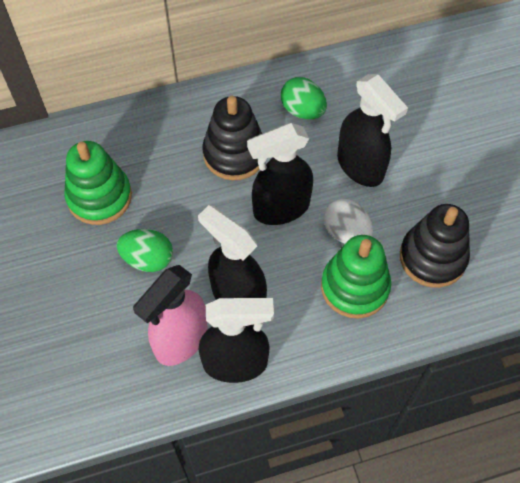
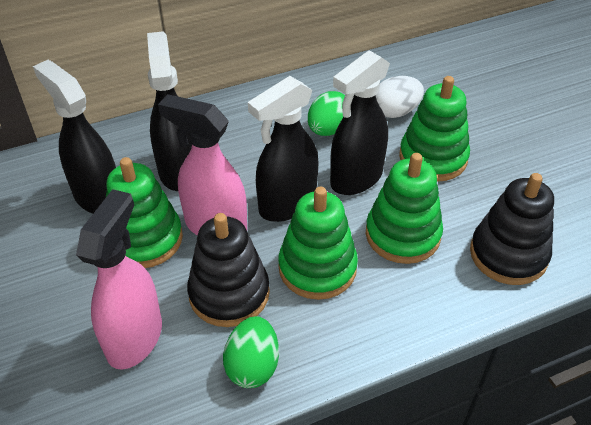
green stacking toy: 2 -> 4
pink spray bottle: 1 -> 2

